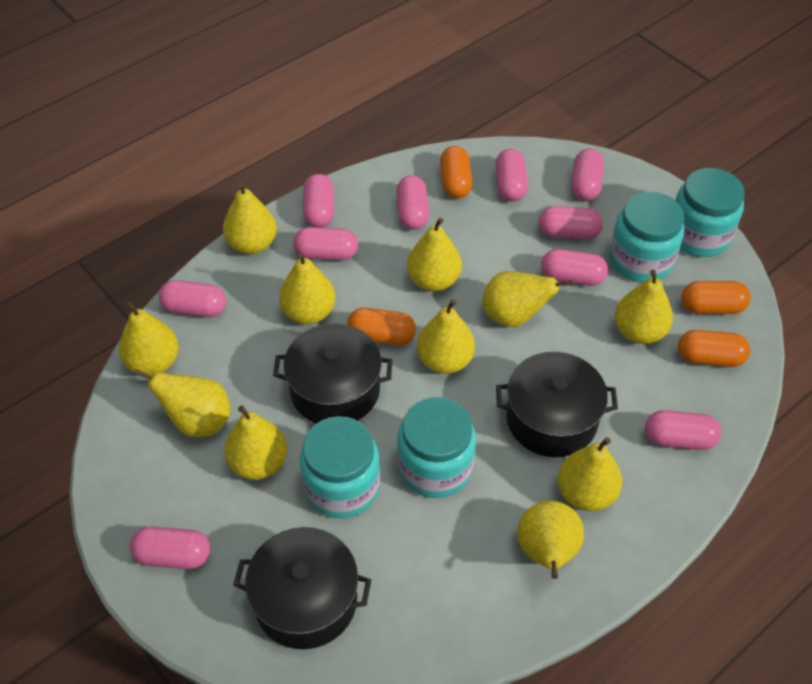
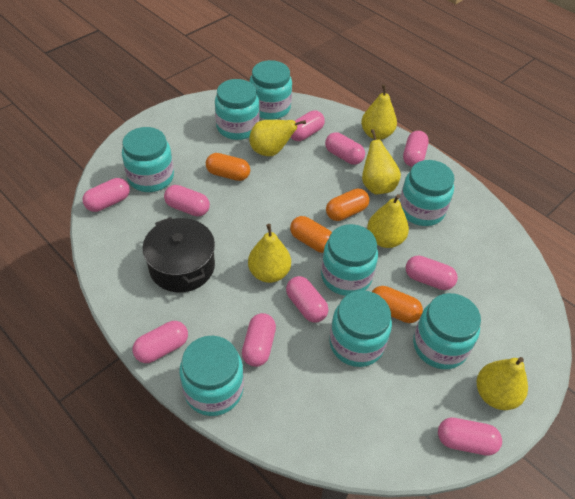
black pot: 3 -> 1
turquoise jar: 4 -> 8
yellow pear: 11 -> 6

